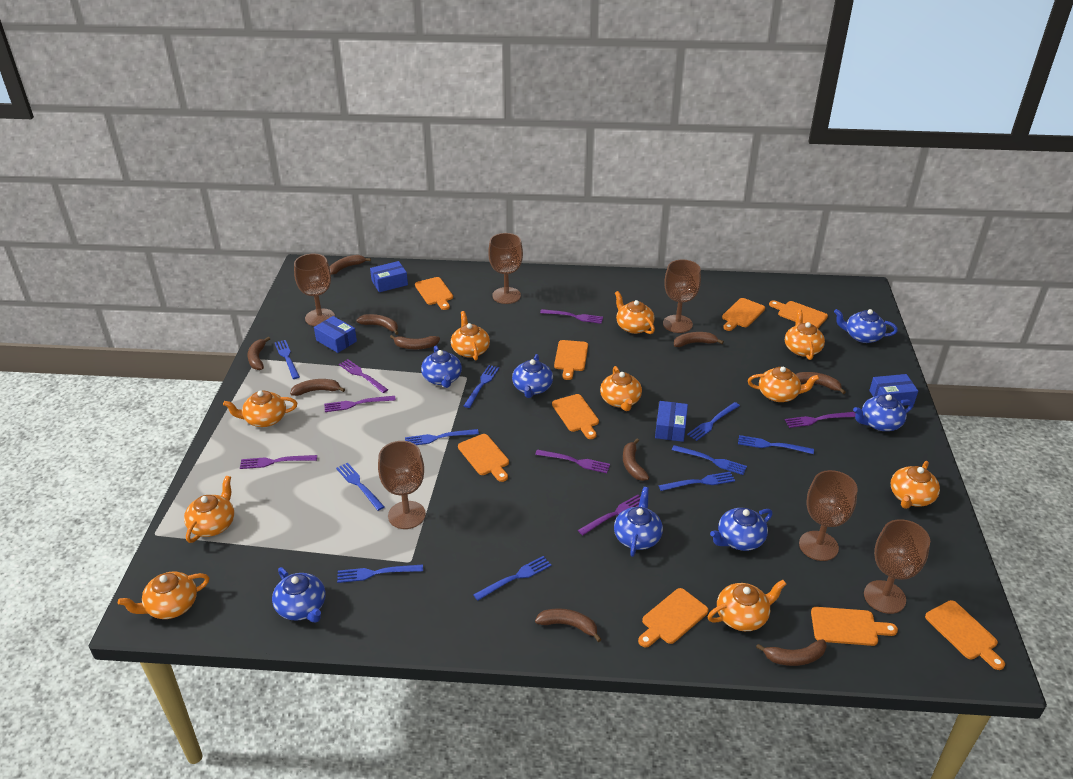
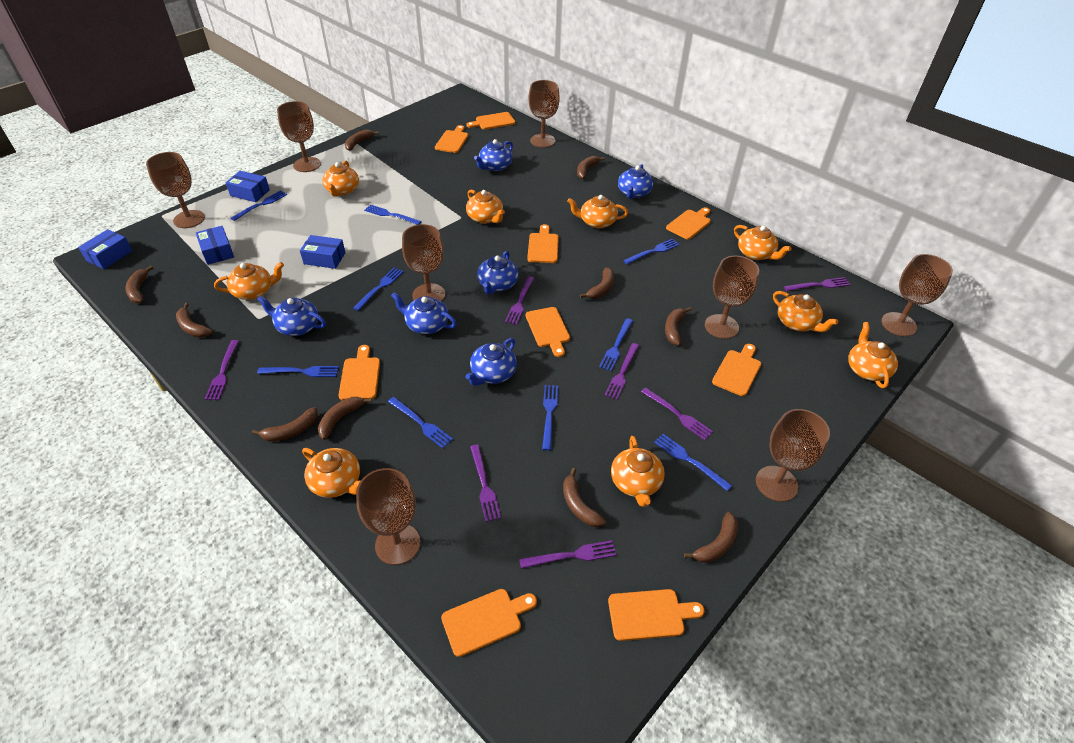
blue fork: 10 -> 9
blue teapot: 7 -> 6
brown goblet: 6 -> 8
orange teapot: 10 -> 9

